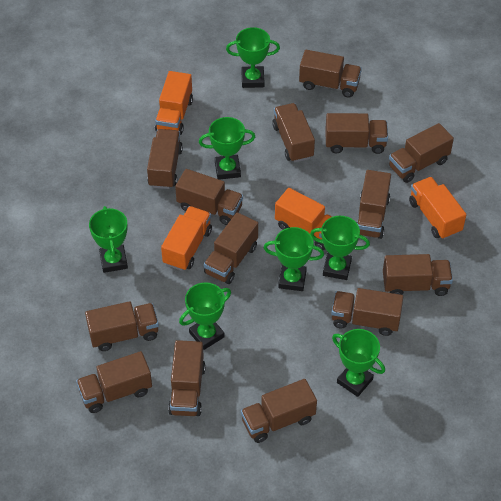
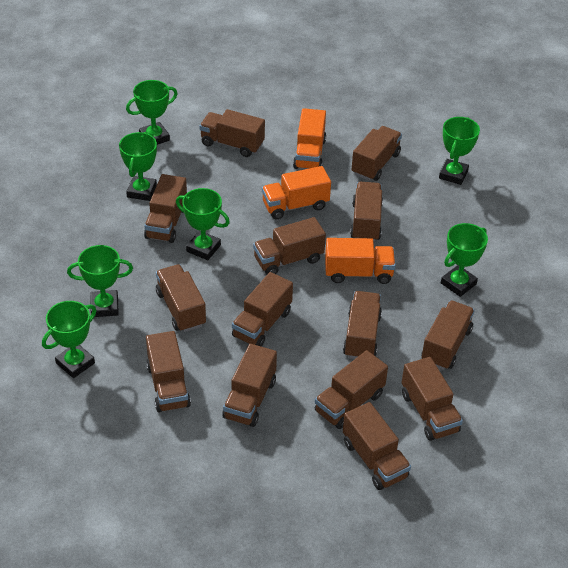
orange truck: 4 -> 3

